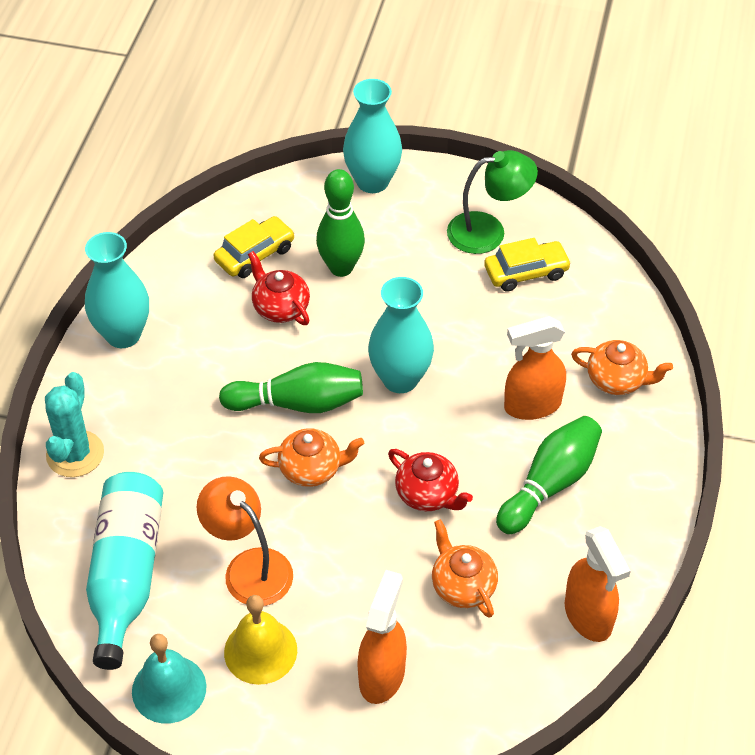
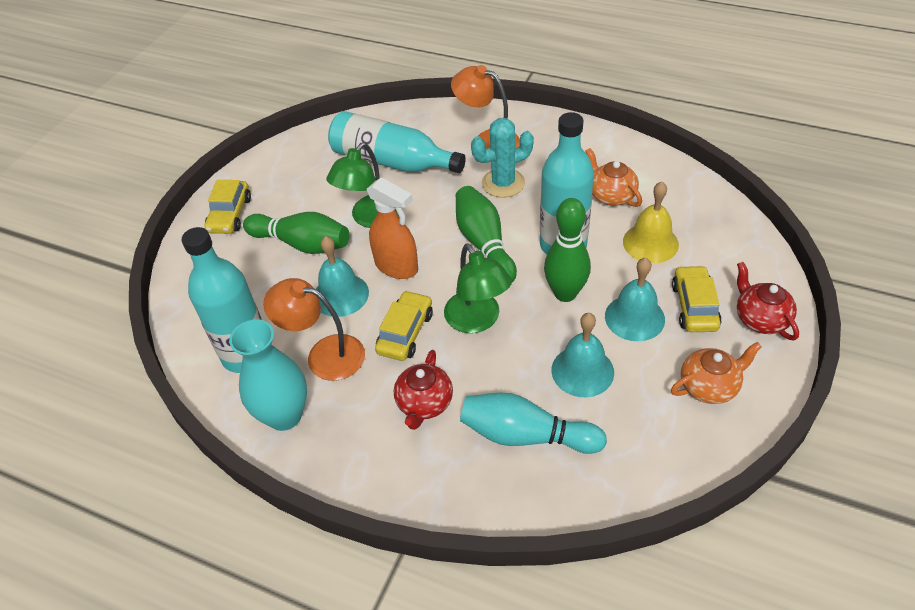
green lamp: 1 -> 2
orange lamp: 1 -> 2
orange spray bottle: 3 -> 1
orange teapot: 3 -> 2
turquoise bell: 1 -> 3
turquoise bottle: 1 -> 3
turquoise bowling pin: 0 -> 1
turquoise vase: 3 -> 1
yellow car: 2 -> 3

